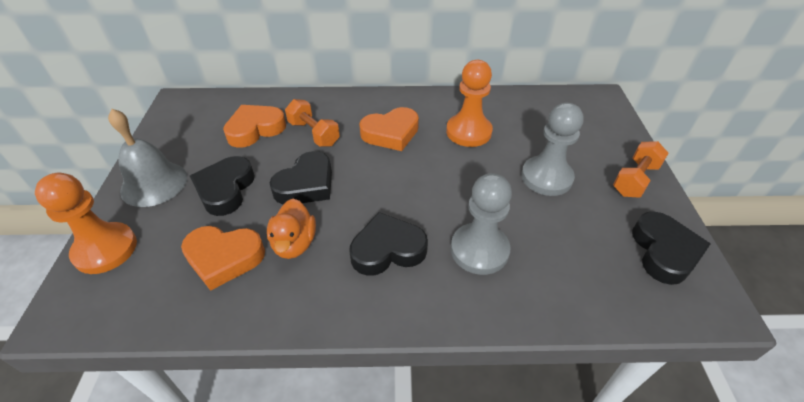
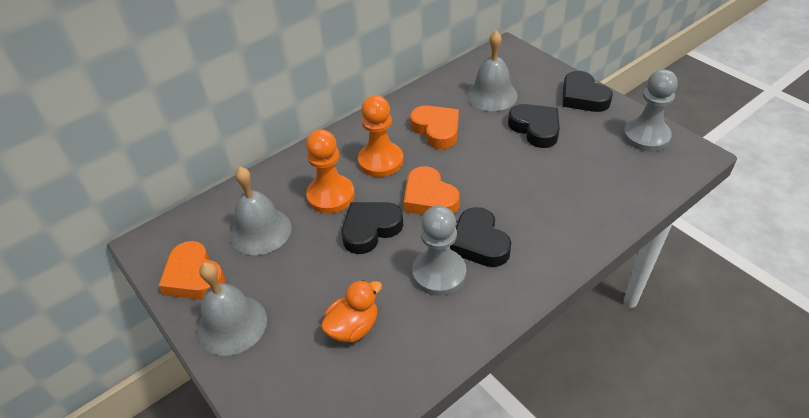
grey bell: 1 -> 3
orange dumbbell: 2 -> 0

